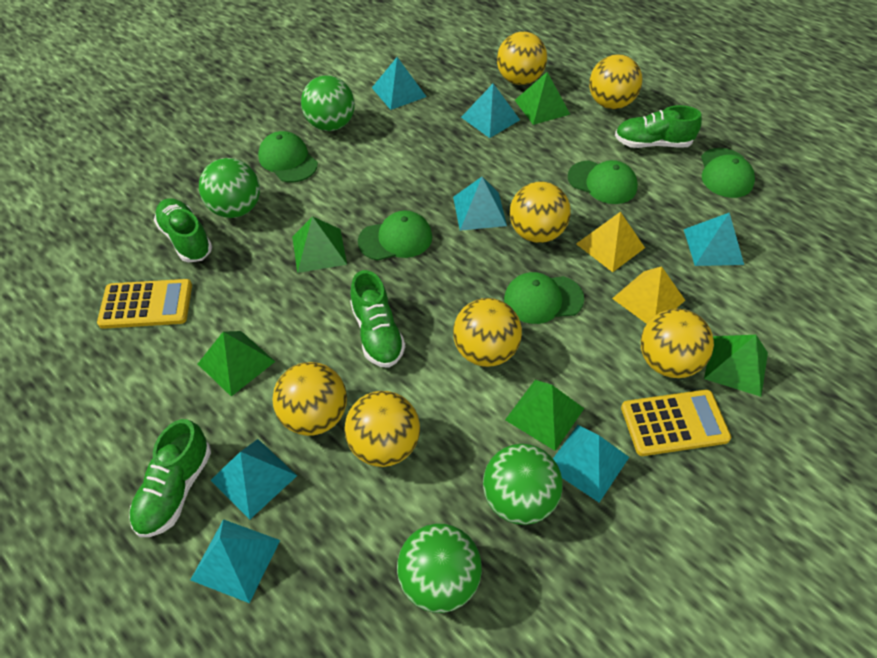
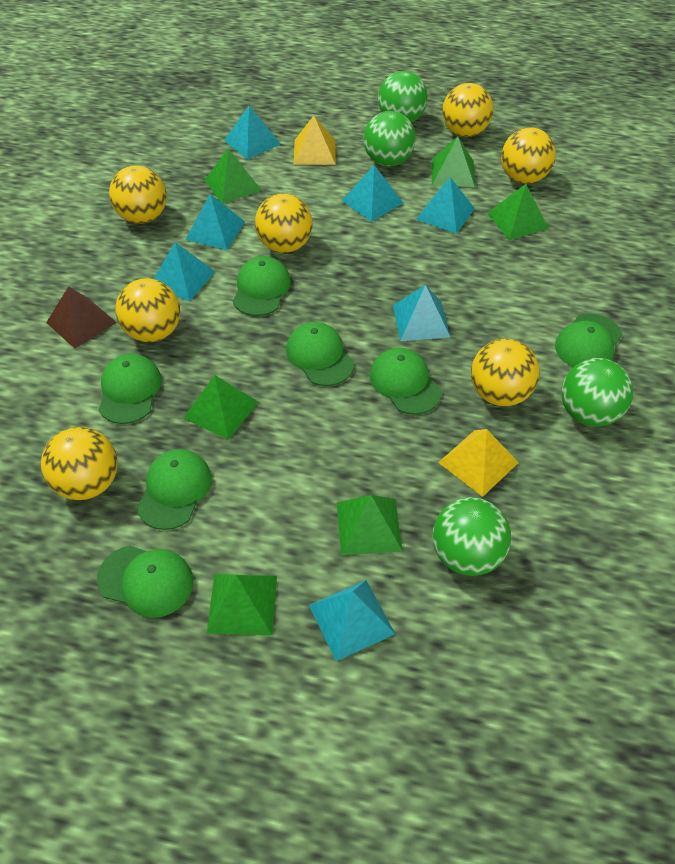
brown pyramid: 0 -> 1
green cap: 5 -> 7
green pyramid: 5 -> 6
green shoe: 4 -> 0
yellow calculator: 2 -> 0

